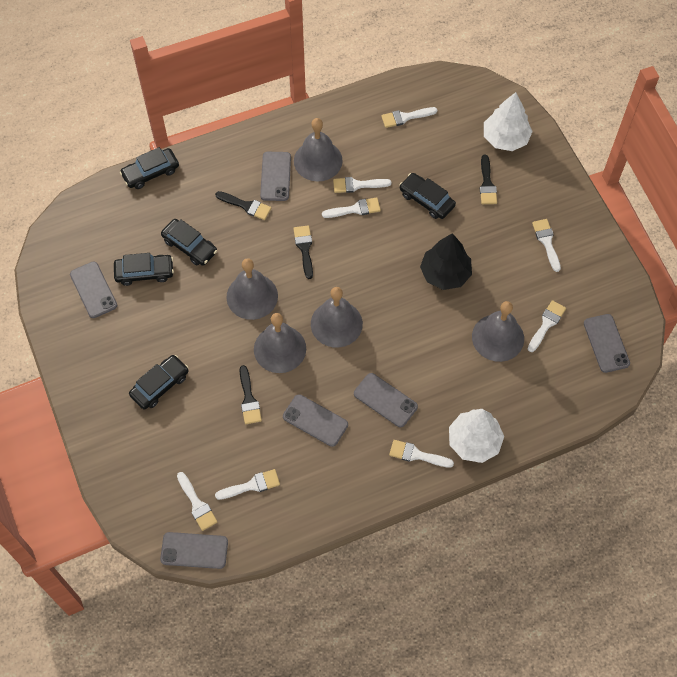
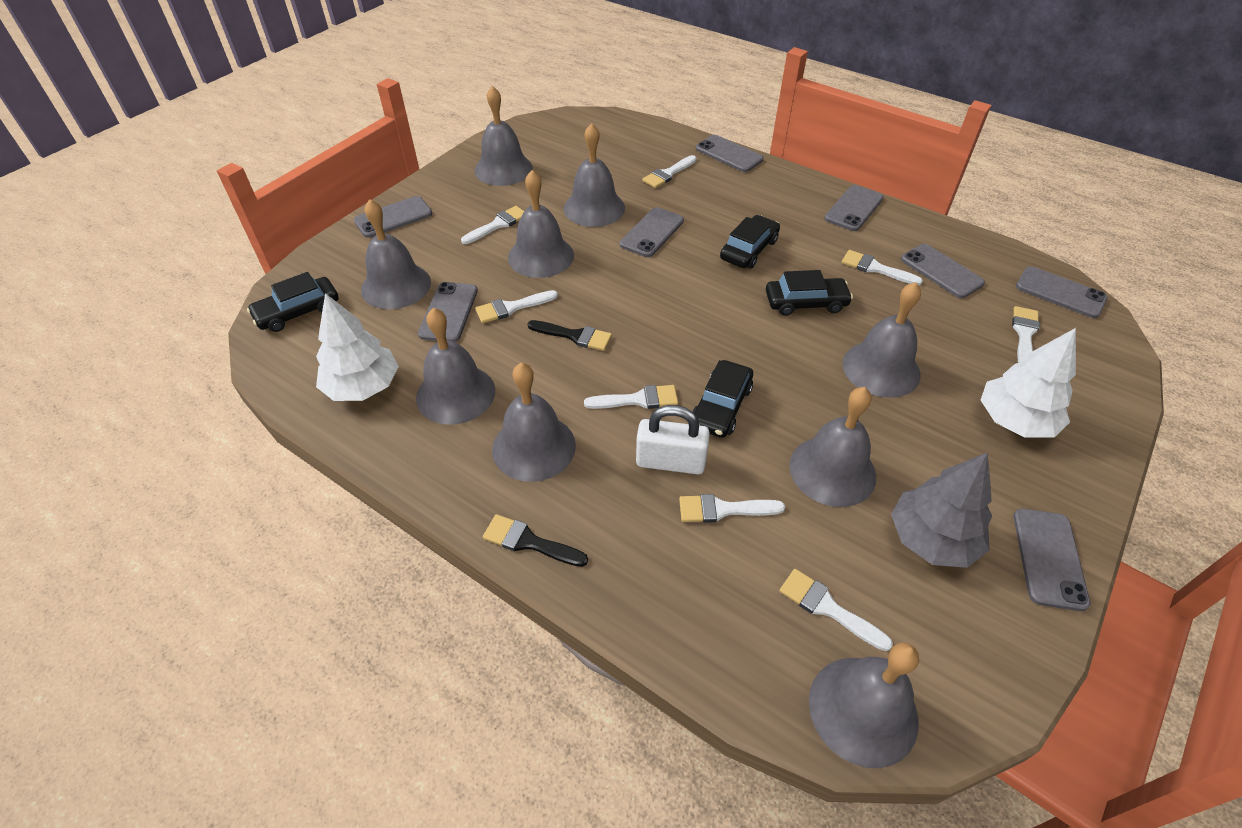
black brush: 4 -> 2
black car: 5 -> 4
black tree: 1 -> 0
grey bell: 5 -> 9
grey phone: 6 -> 8
grey tree: 0 -> 1
white padlock: 0 -> 1

